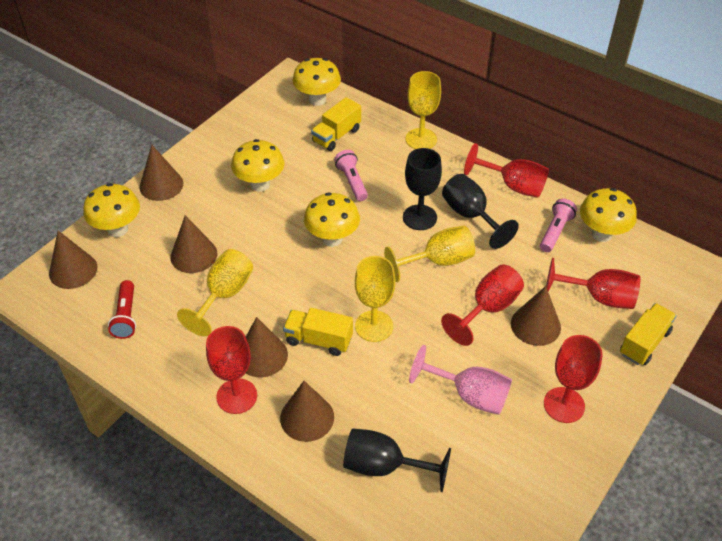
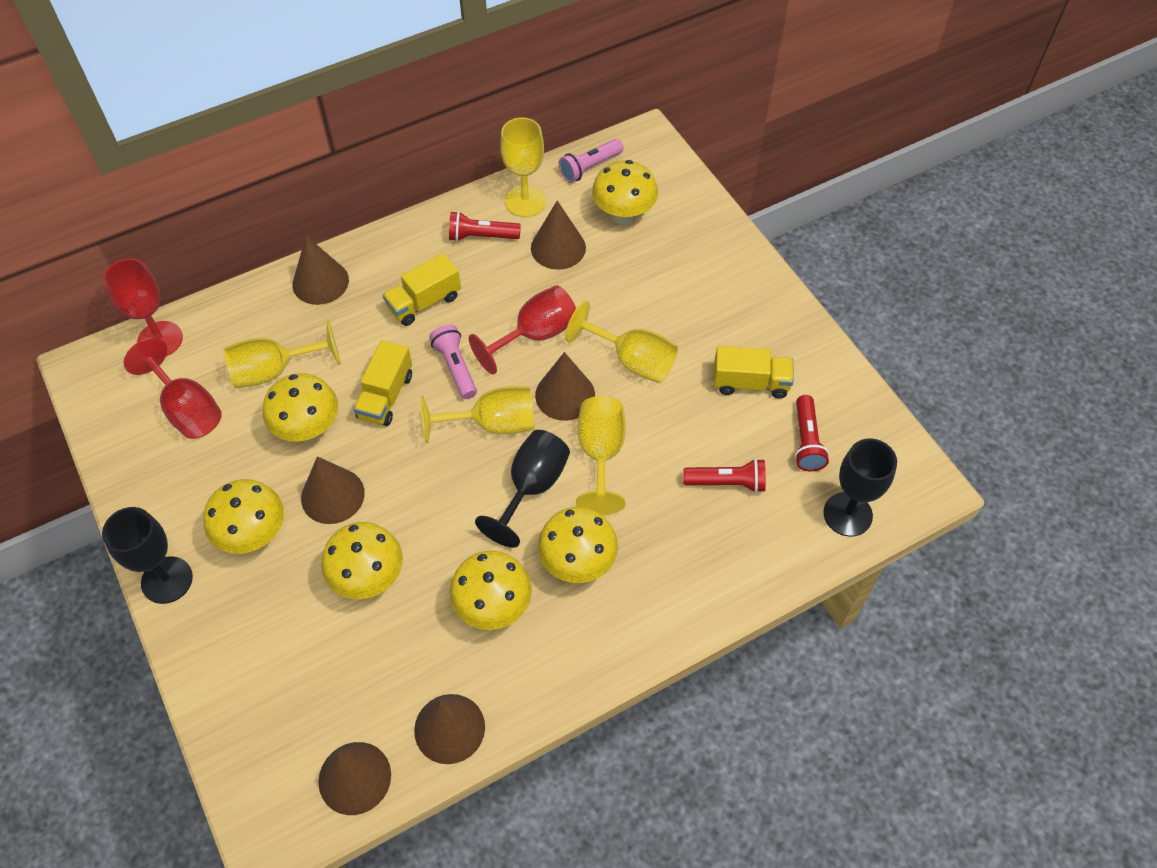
pink goblet: 1 -> 0
red flashlight: 1 -> 3
red goblet: 5 -> 3
yellow goblet: 4 -> 5
yellow mushroom: 5 -> 6

